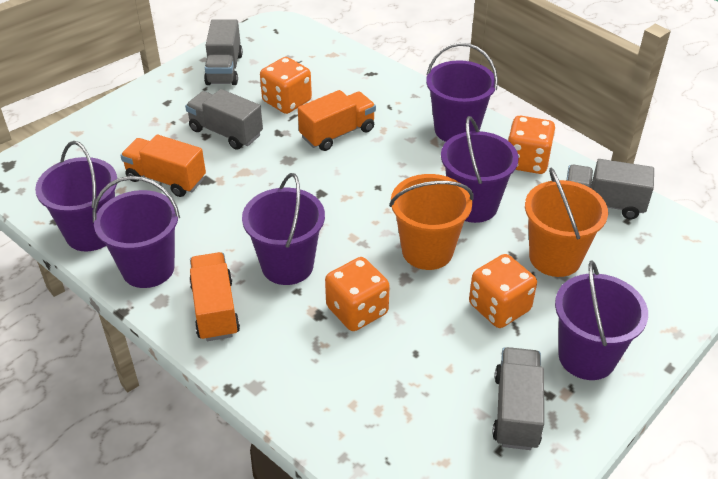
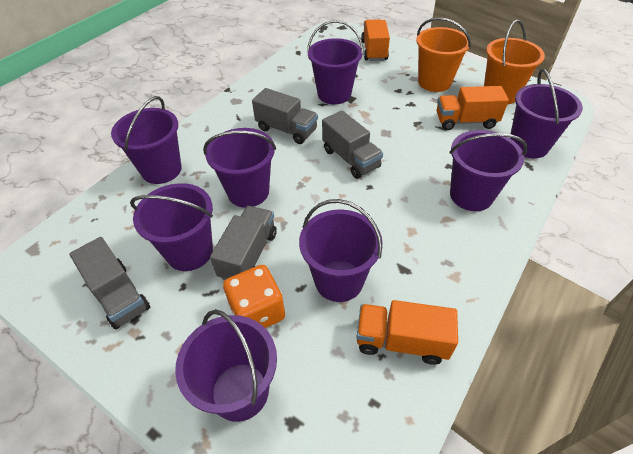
orange dice: 4 -> 1
purple bucket: 6 -> 8

